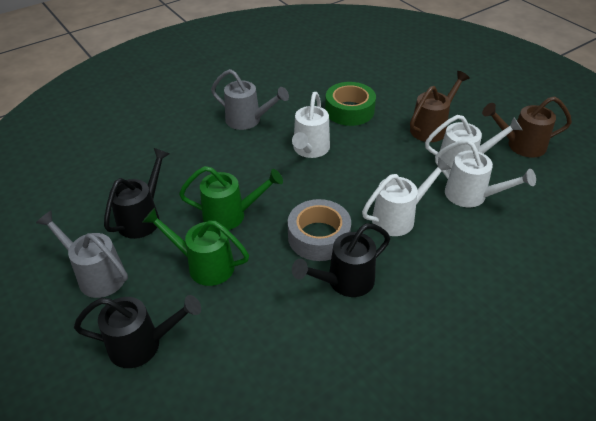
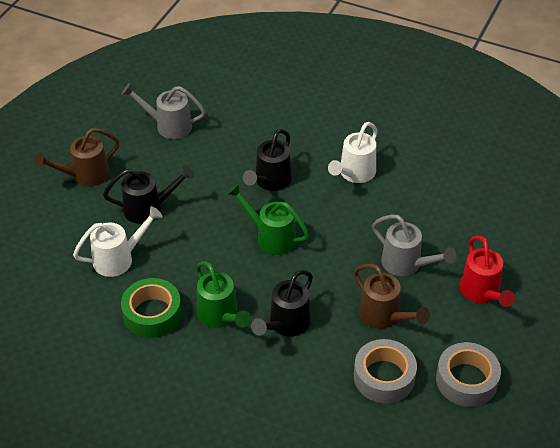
grey tape: 1 -> 2
red watering can: 0 -> 1
white watering can: 4 -> 2

